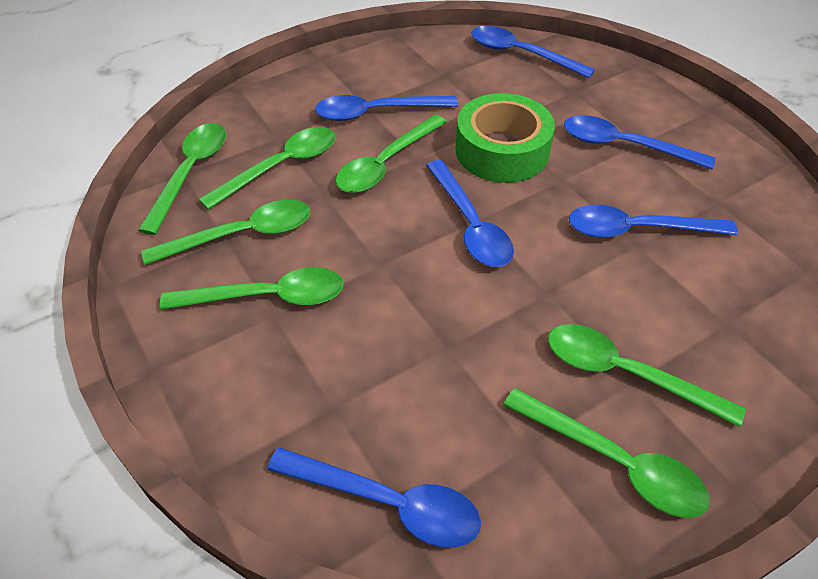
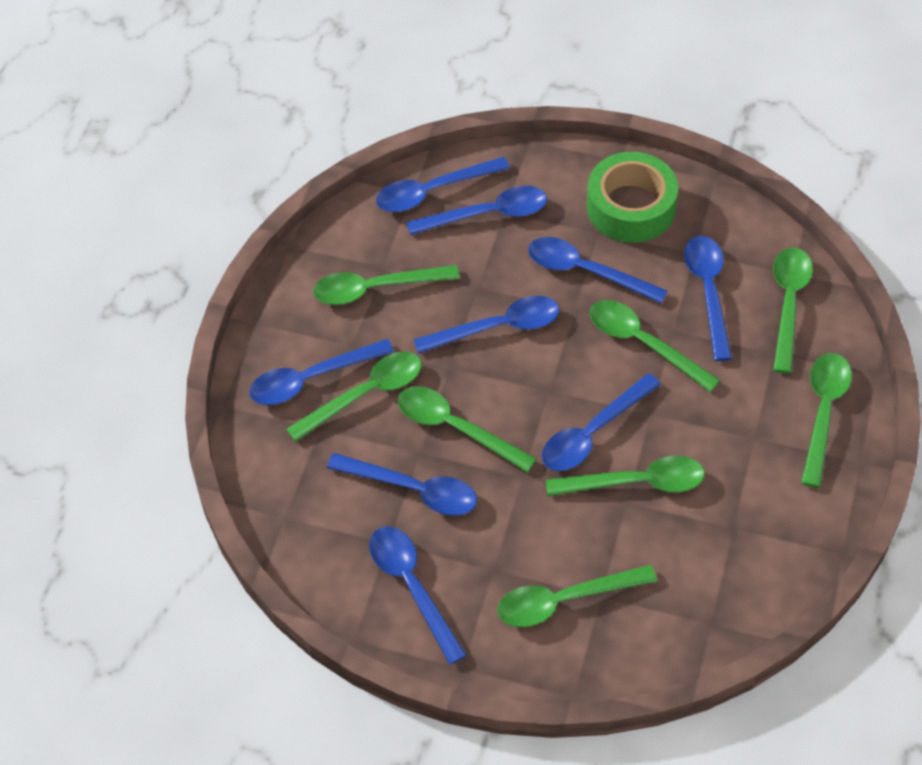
blue spoon: 6 -> 9
green spoon: 7 -> 8

